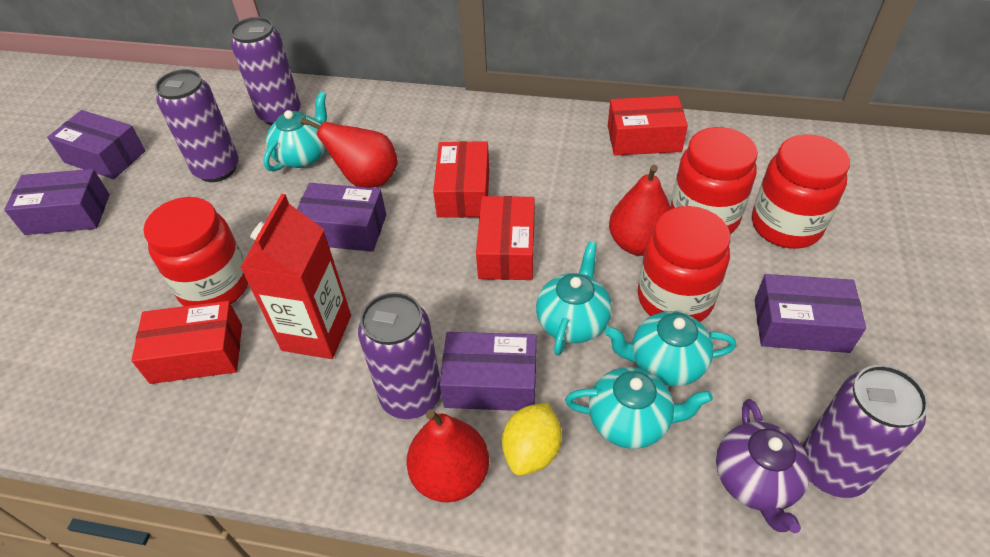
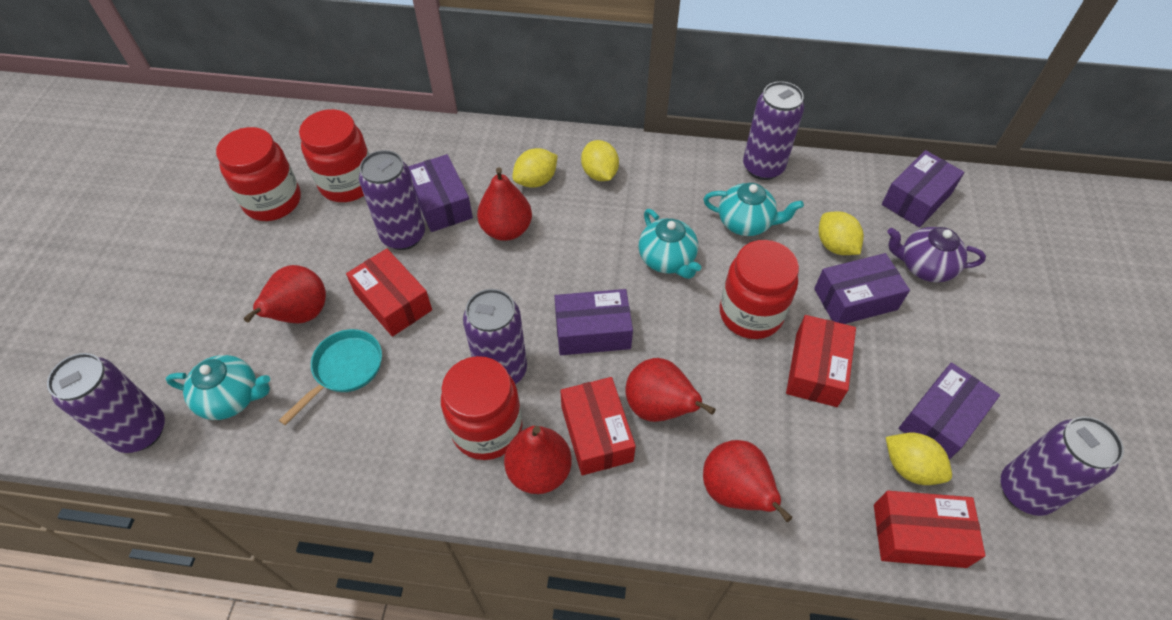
purple can: 4 -> 5
red carton: 1 -> 0
red pear: 3 -> 5
turquoise pan: 0 -> 1
turquoise teapot: 4 -> 3
yellow lemon: 1 -> 4

